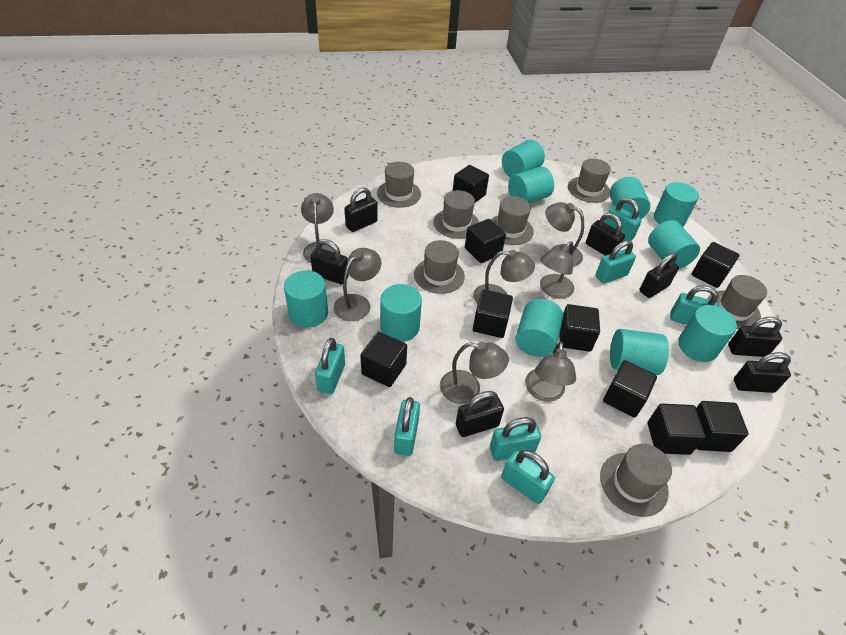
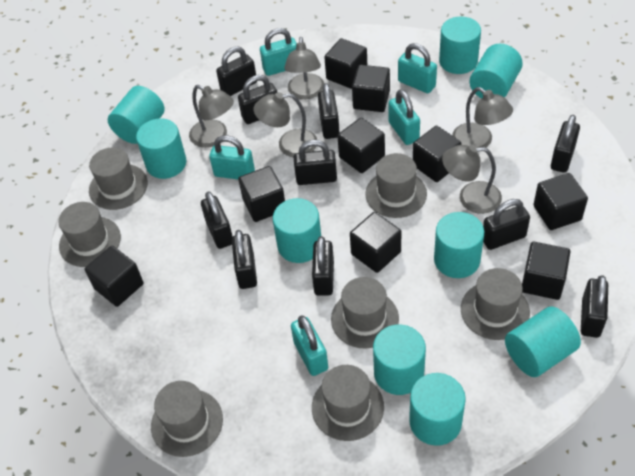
black padlock: 7 -> 10
grey lamp: 7 -> 5
turquoise cylinder: 10 -> 9
turquoise padlock: 7 -> 5

